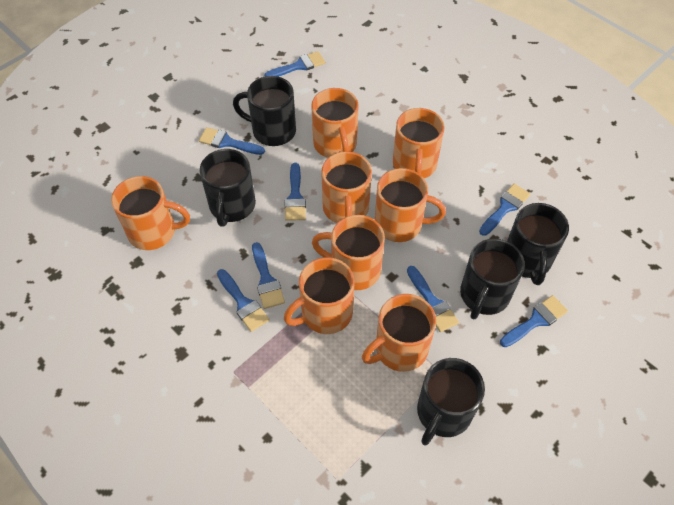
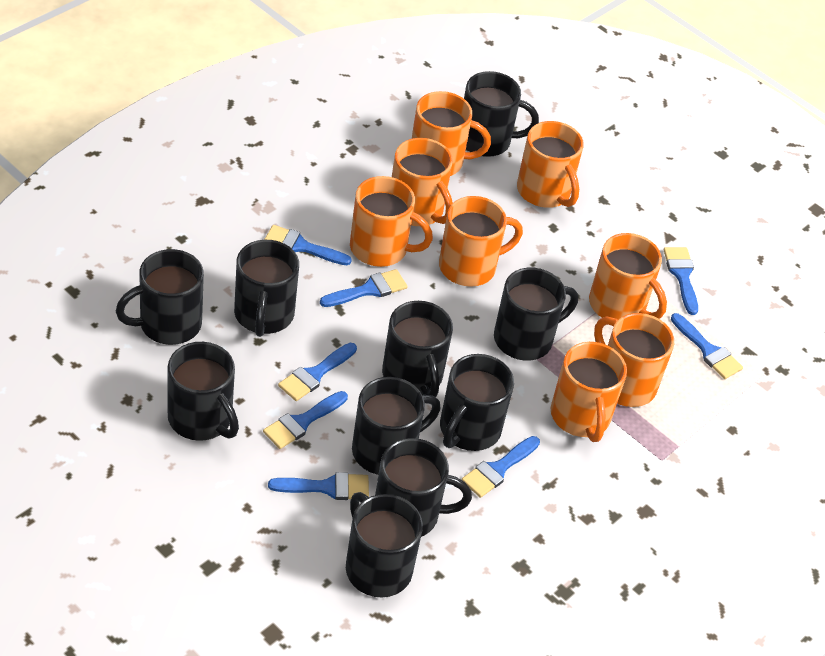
black mug: 5 -> 10

